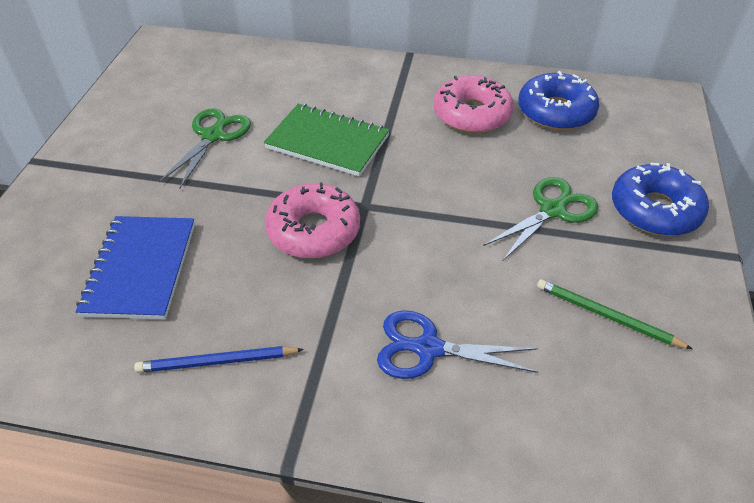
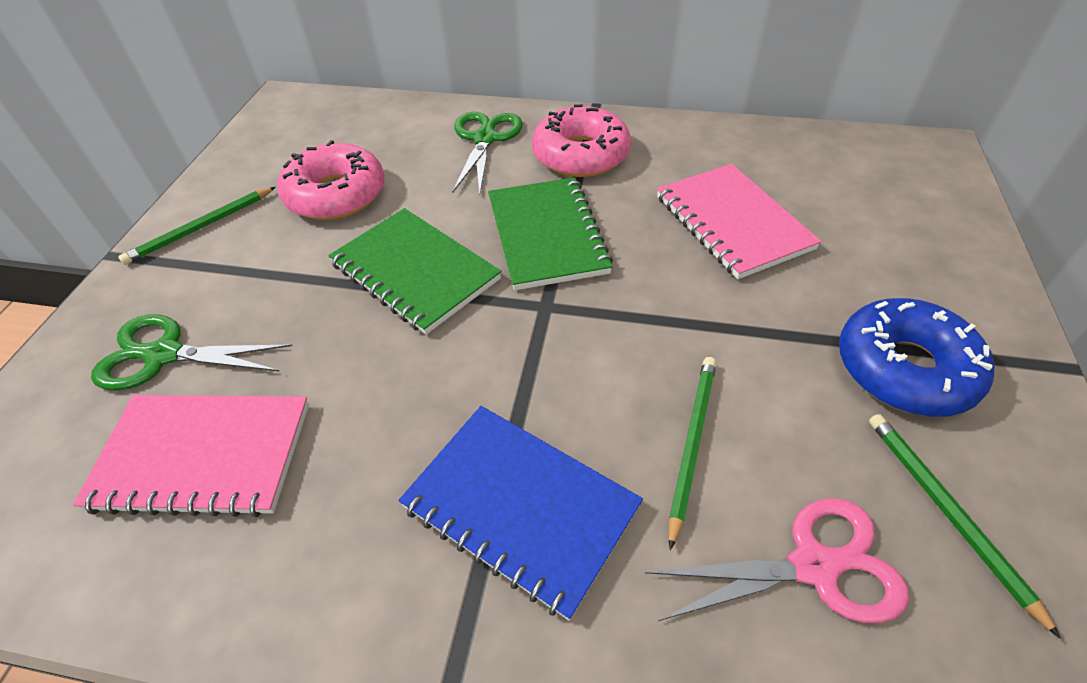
blue donut: 2 -> 1
blue pencil: 1 -> 0
blue scissors: 1 -> 0
green notebook: 1 -> 2
green pencil: 1 -> 3
pink notebook: 0 -> 2
pink scissors: 0 -> 1

